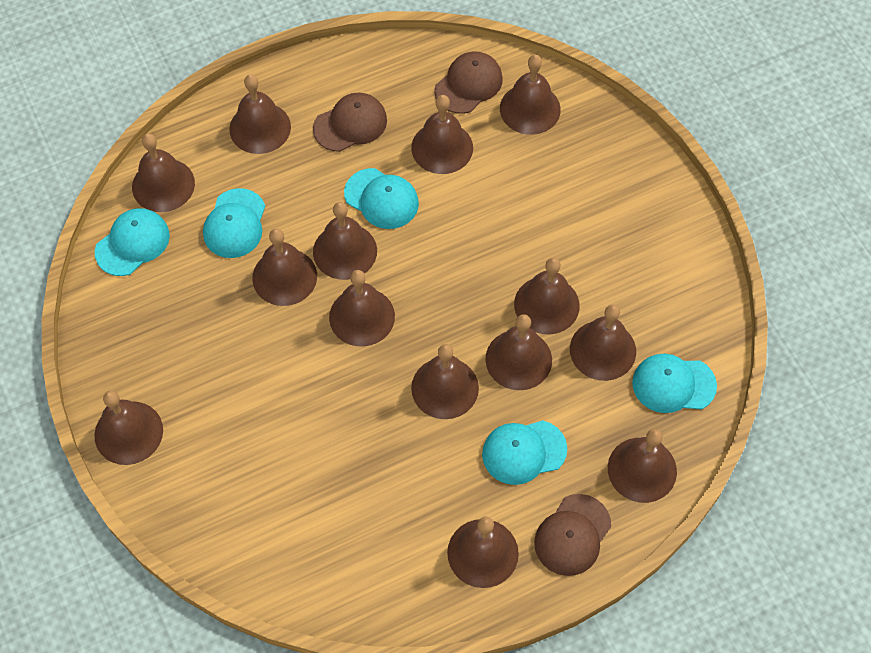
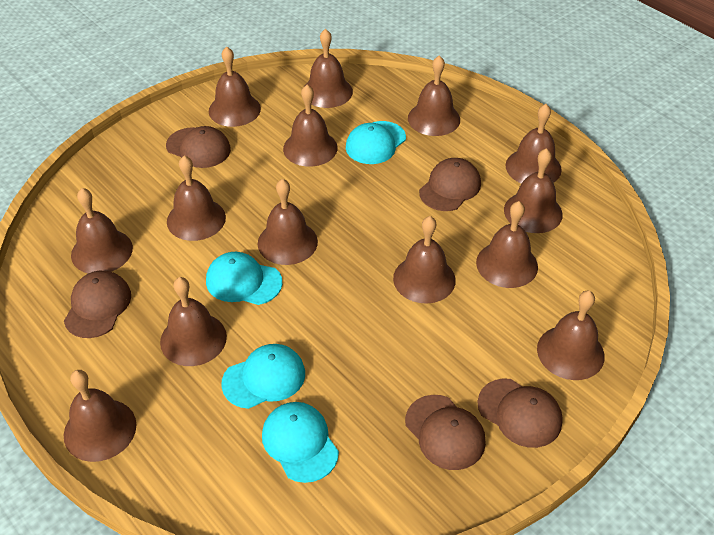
brown cap: 3 -> 5
turquoise cap: 5 -> 4

